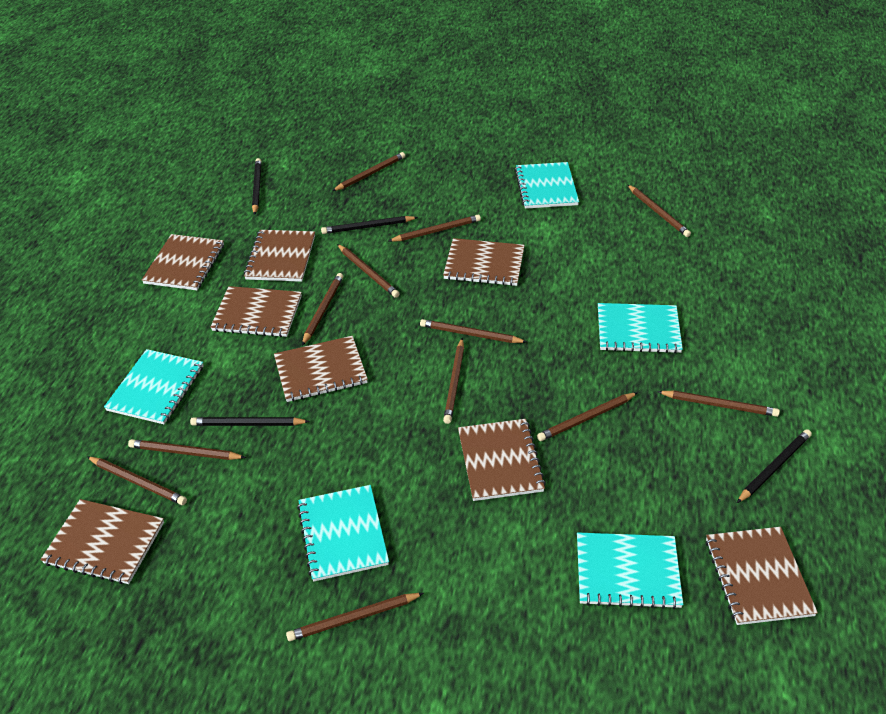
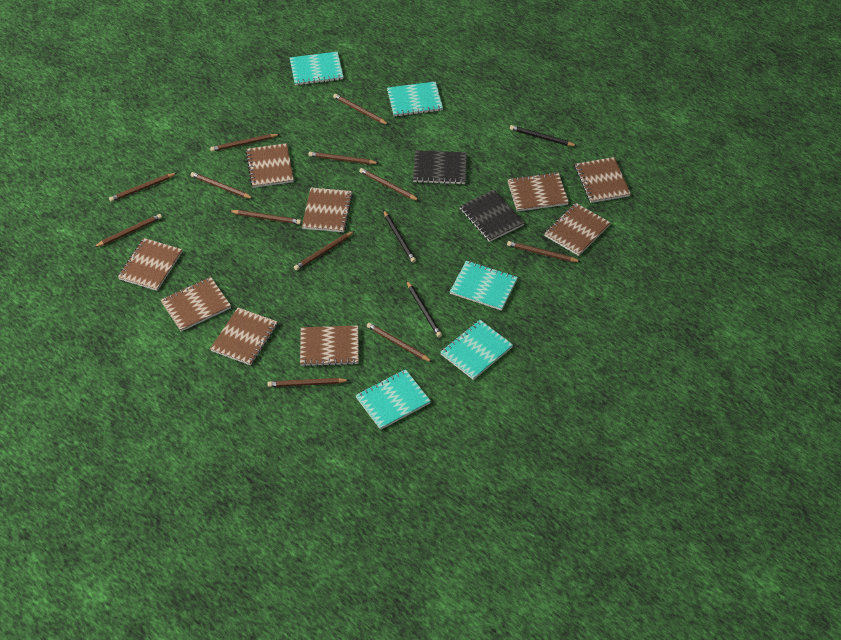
black notebook: 0 -> 2
black pencil: 4 -> 3
brown notebook: 8 -> 9

